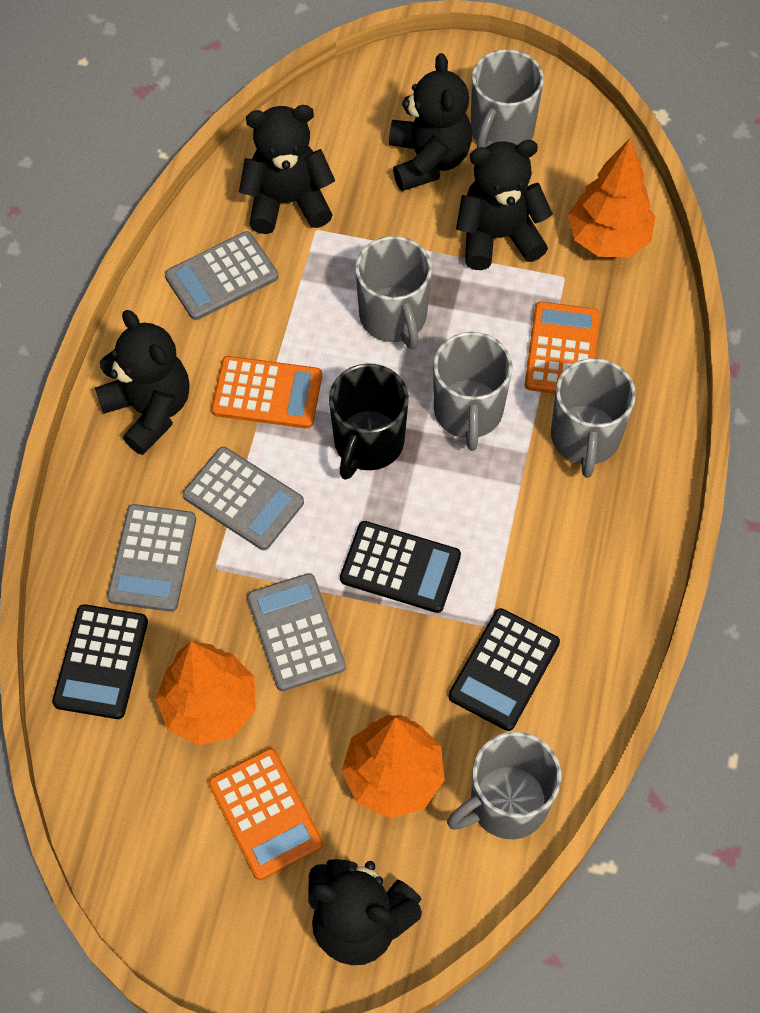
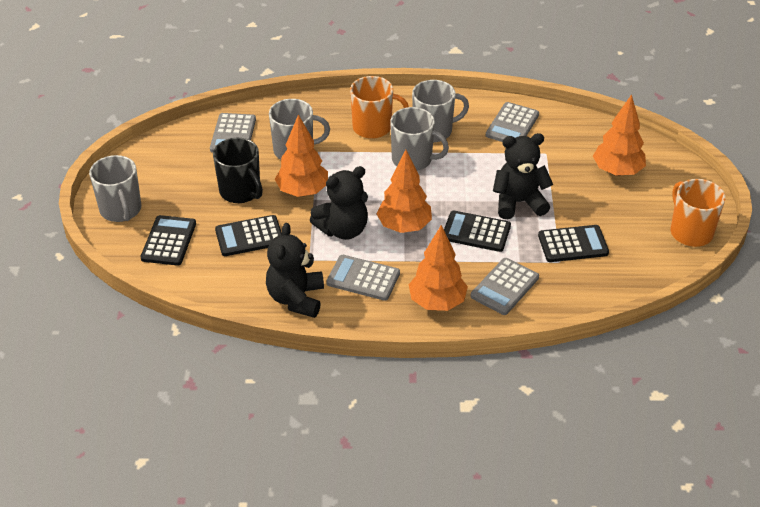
black calculator: 3 -> 4
black teddy bear: 5 -> 3
grey mug: 5 -> 4
orange calculator: 3 -> 0
orange mug: 0 -> 2
orange tree: 3 -> 4

